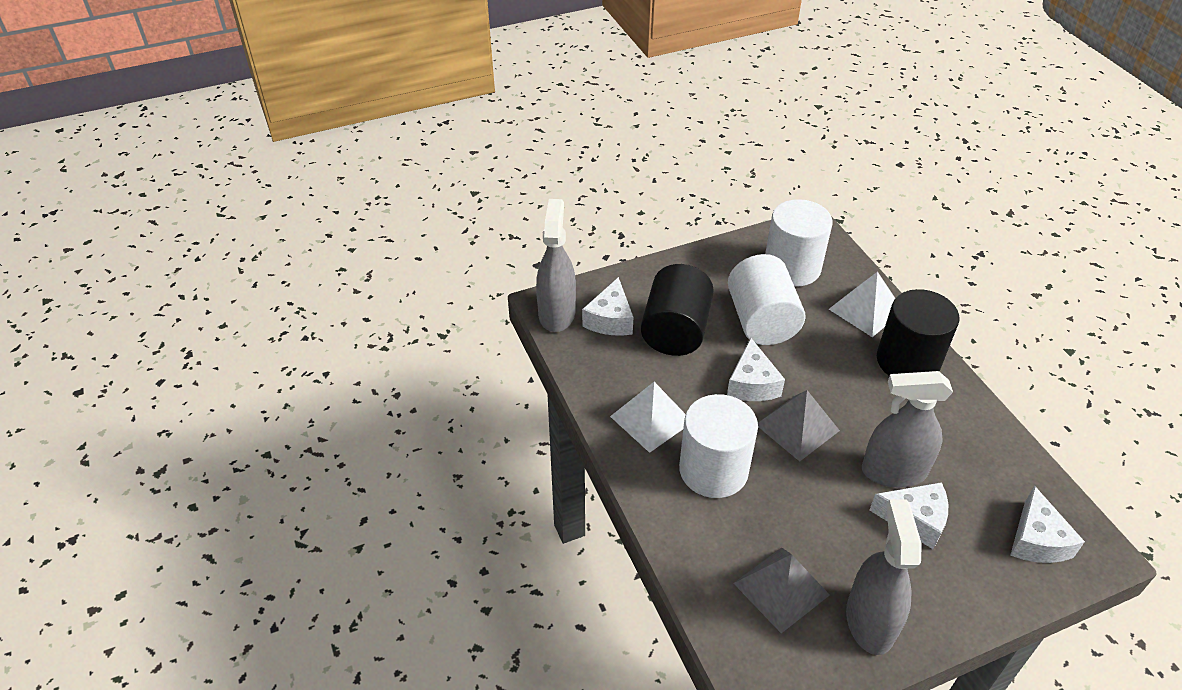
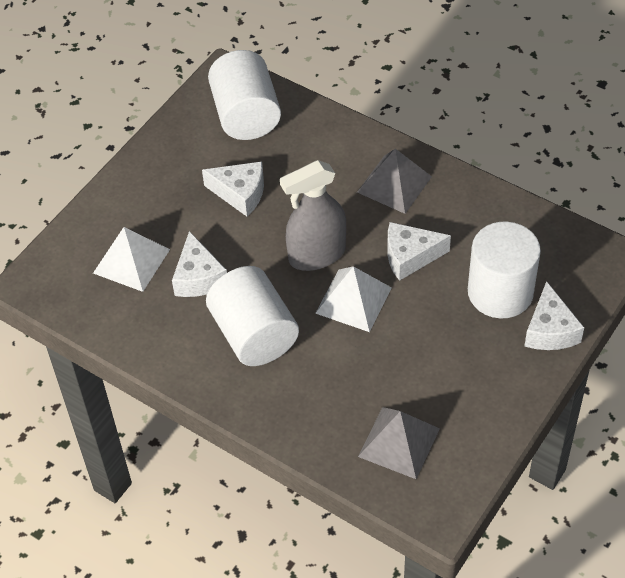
black cylinder: 2 -> 0
grey spray bottle: 3 -> 1

